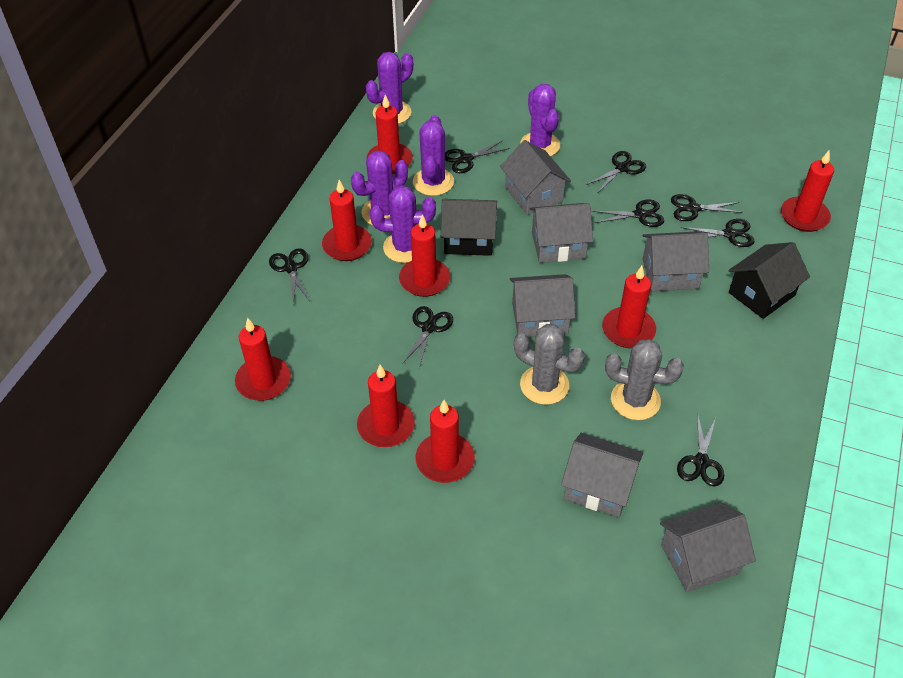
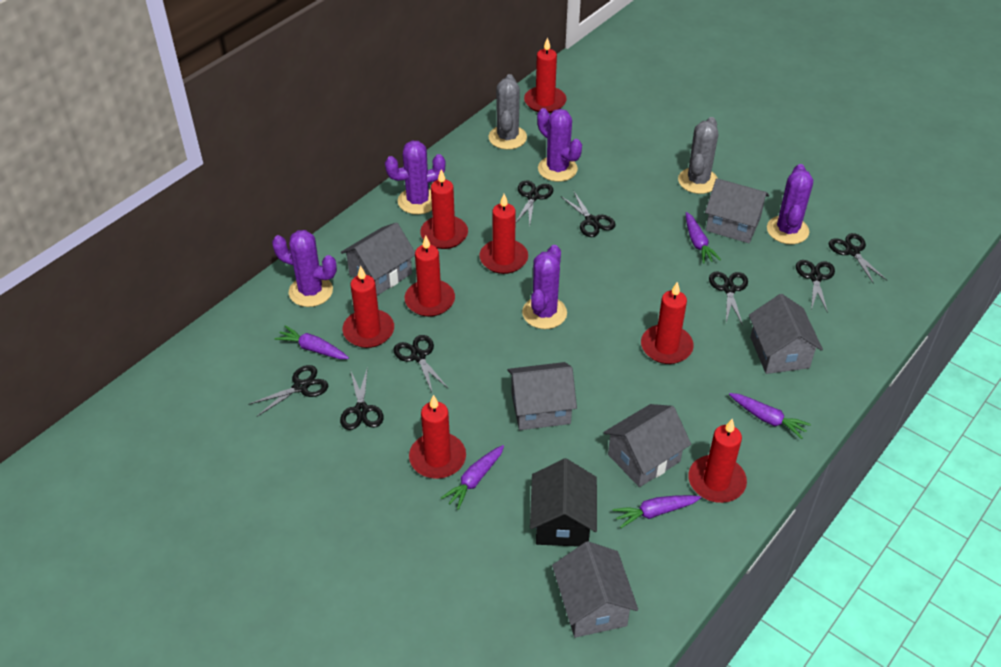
black house: 2 -> 1
purple carrot: 0 -> 5

